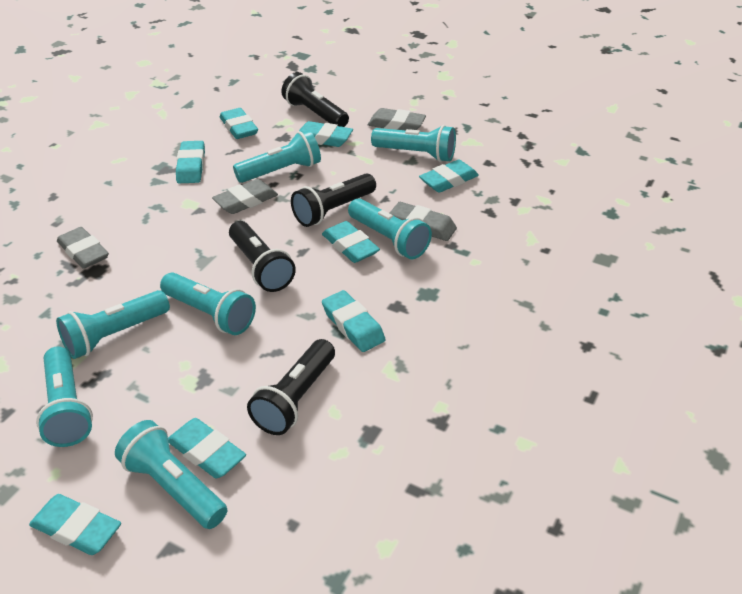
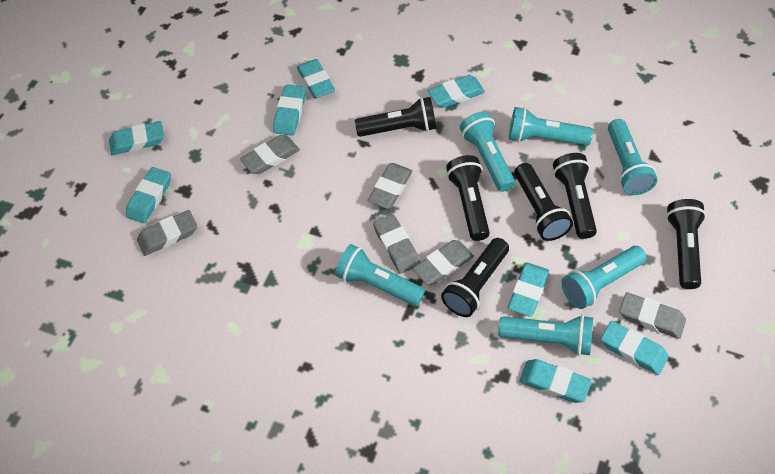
black flashlight: 4 -> 6
grey eraser: 4 -> 6
turquoise flashlight: 7 -> 6

